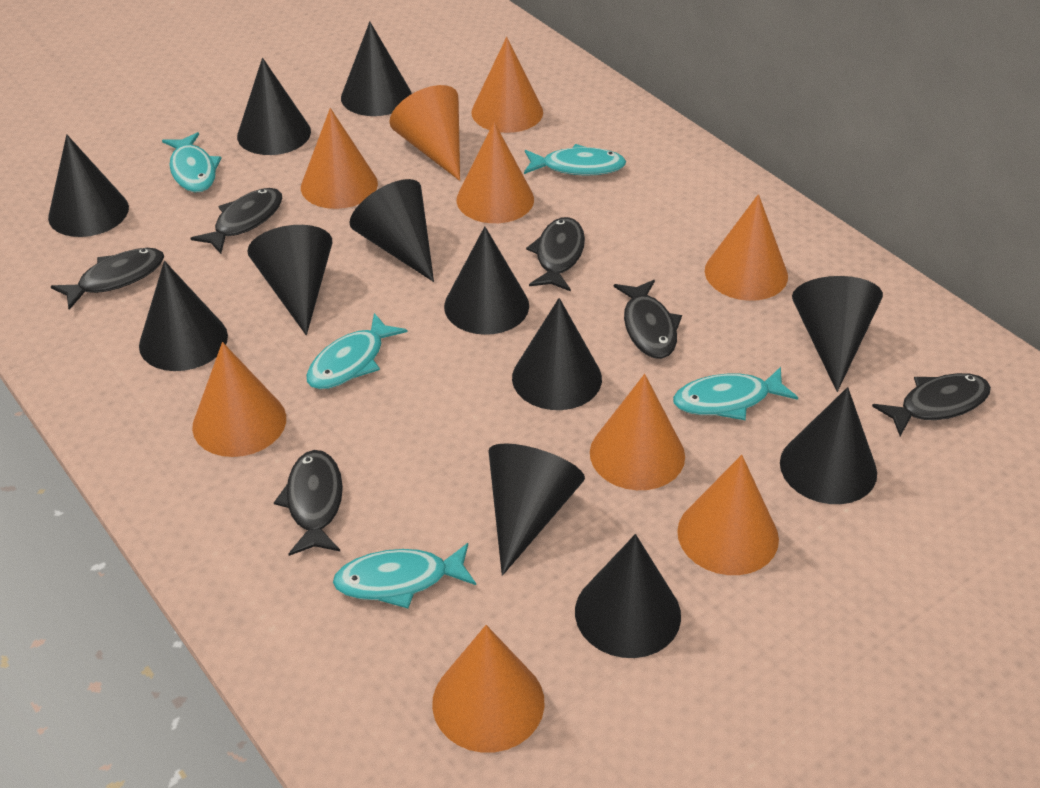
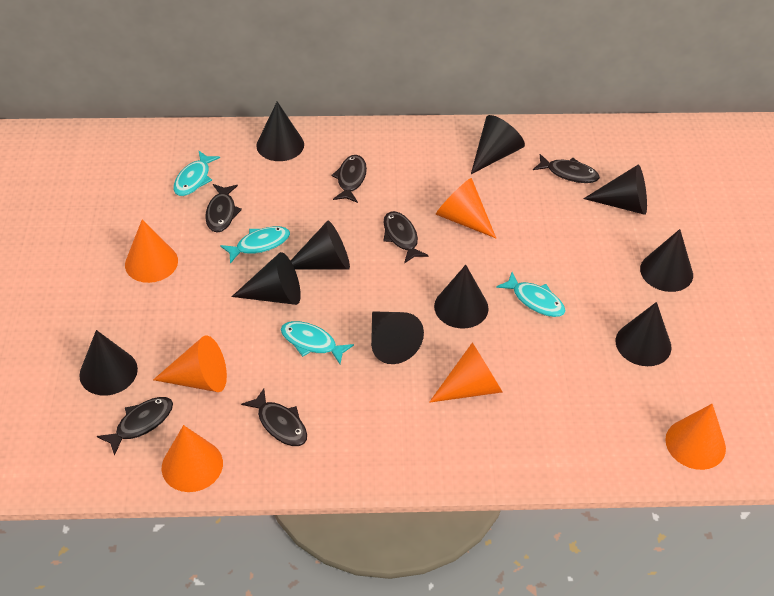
black cone: 12 -> 10
orange cone: 9 -> 6
turquoise fish: 5 -> 4

